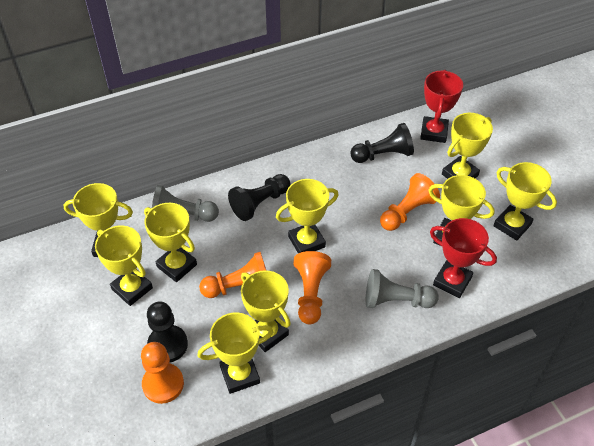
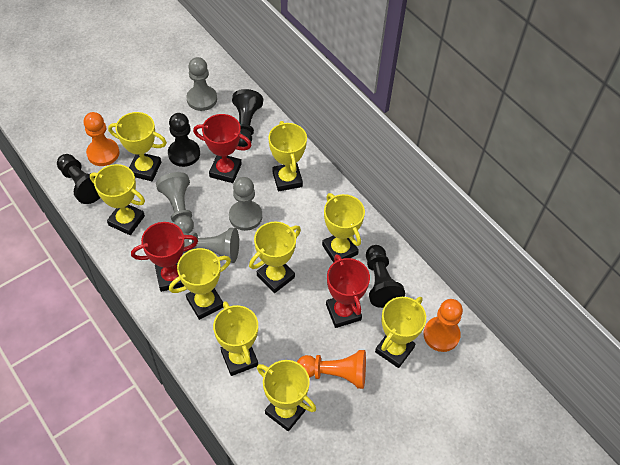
black pawn: 3 -> 4
grey pawn: 2 -> 4
orange pawn: 4 -> 3
red trophy: 2 -> 3

